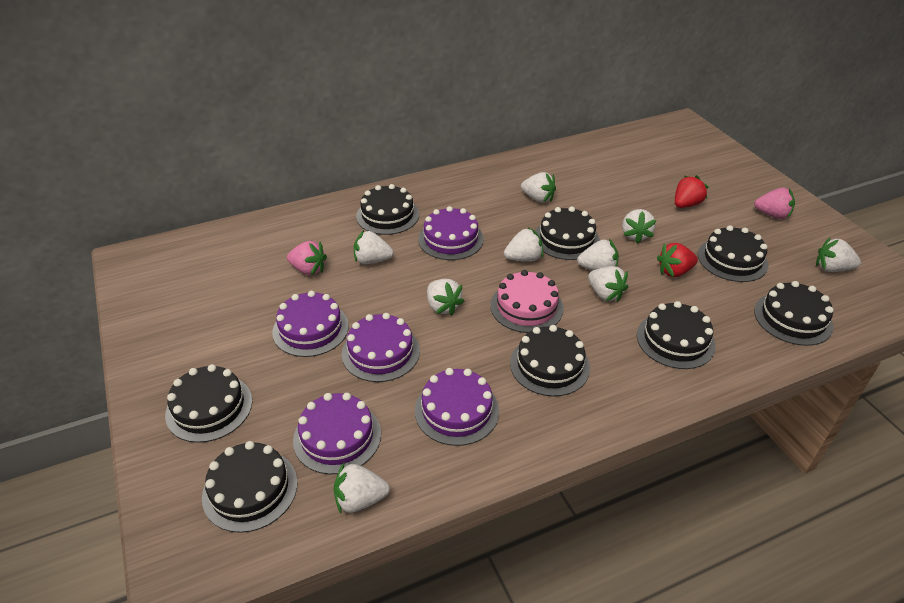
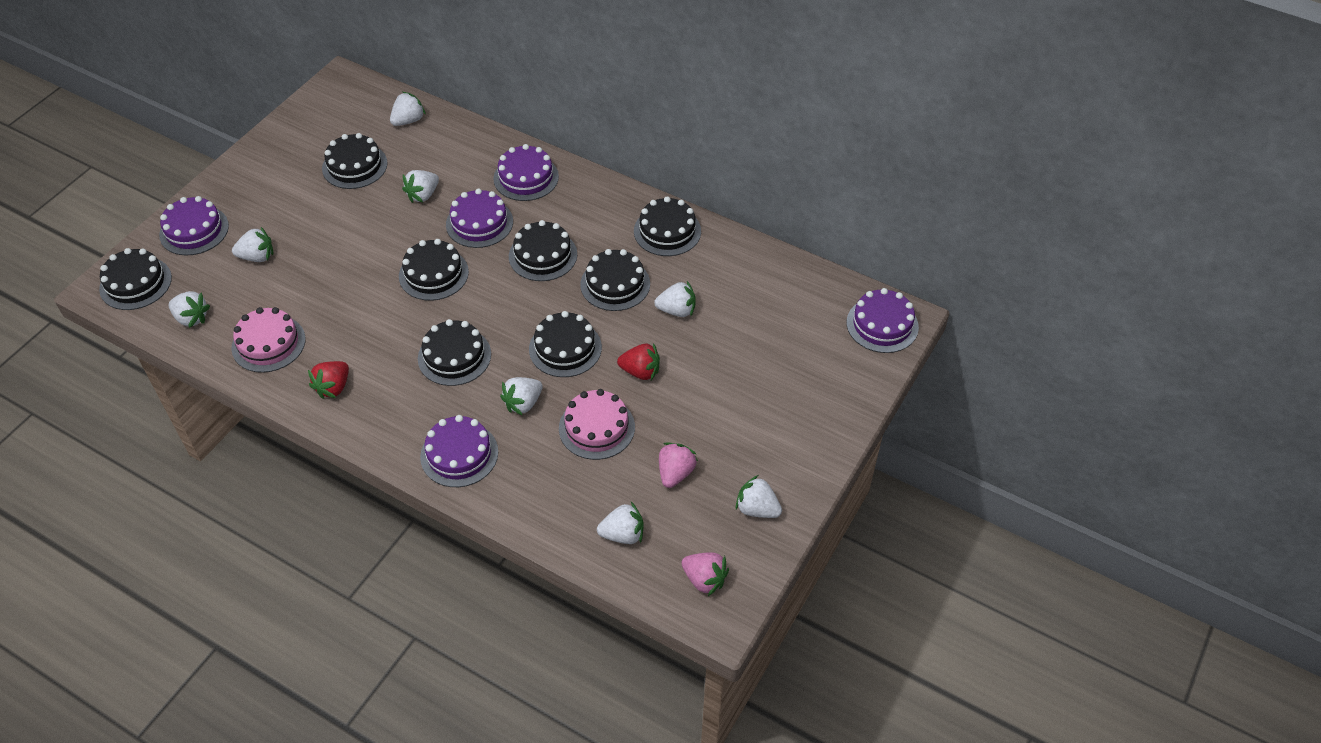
pink cake: 1 -> 2
white strawberry: 9 -> 8

